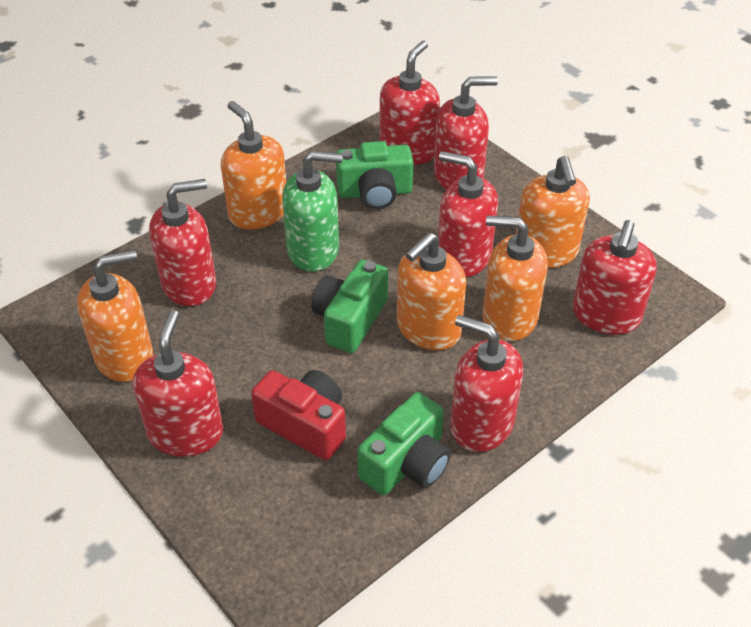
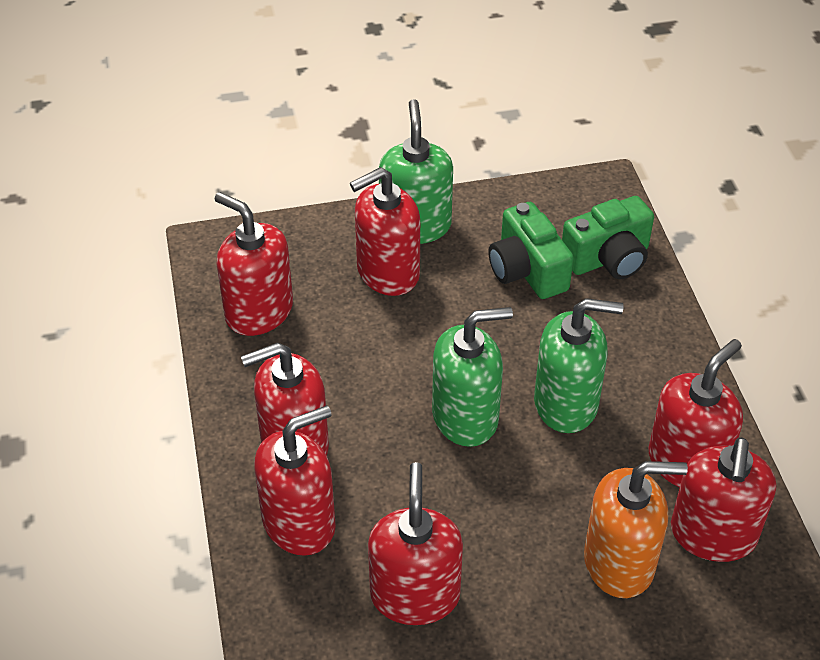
green camera: 3 -> 2
green soap dispenser: 1 -> 3
orange soap dispenser: 5 -> 1
red camera: 1 -> 0

